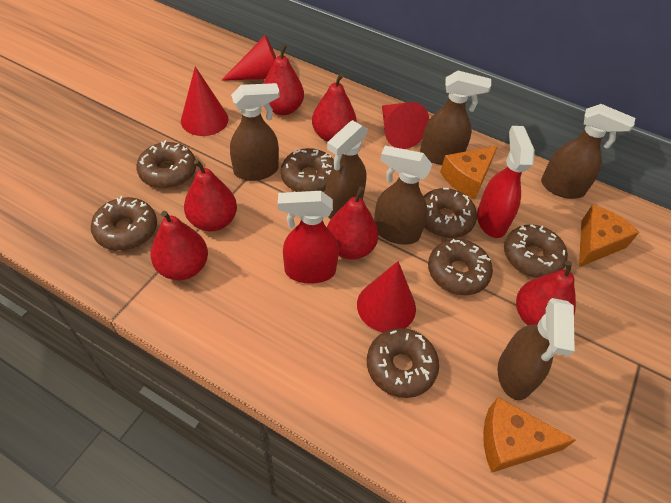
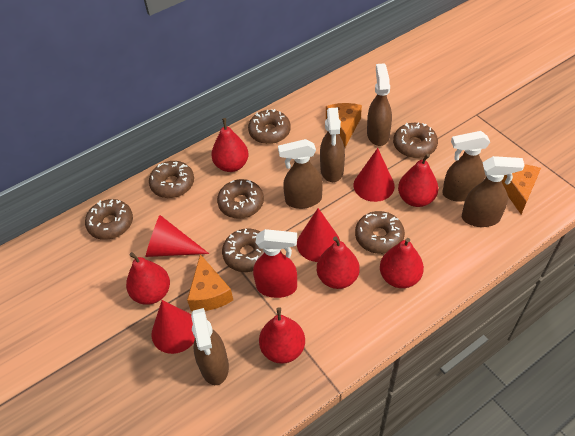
red spray bottle: 2 -> 1

